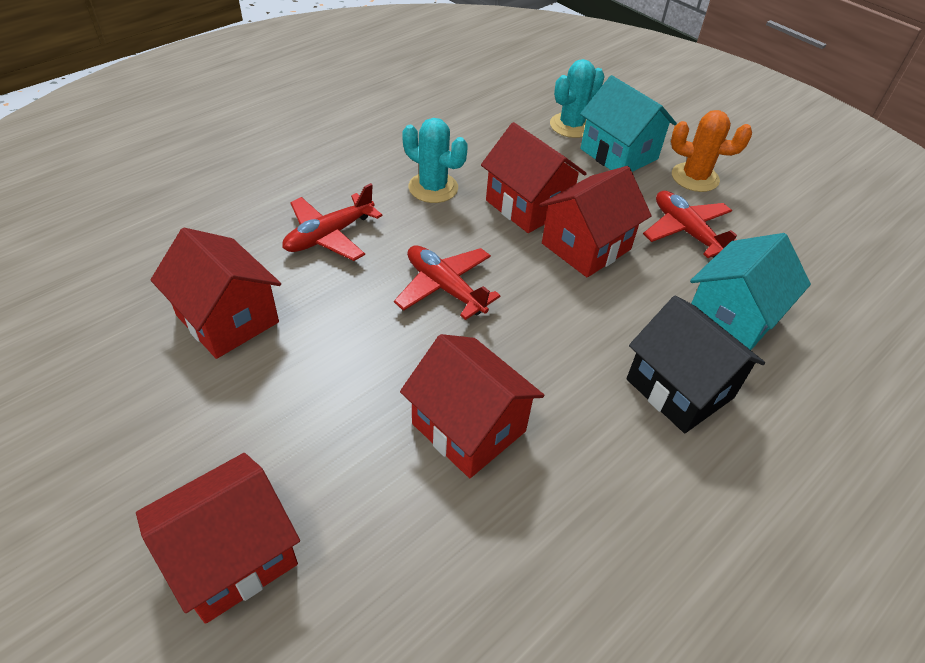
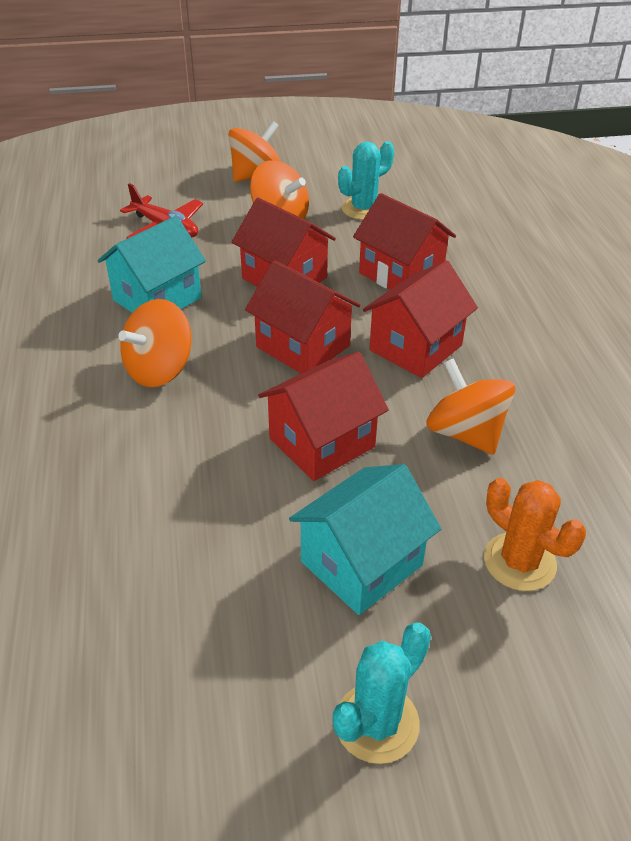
black house: 1 -> 0
orange spinning top: 0 -> 4
red plane: 3 -> 1

